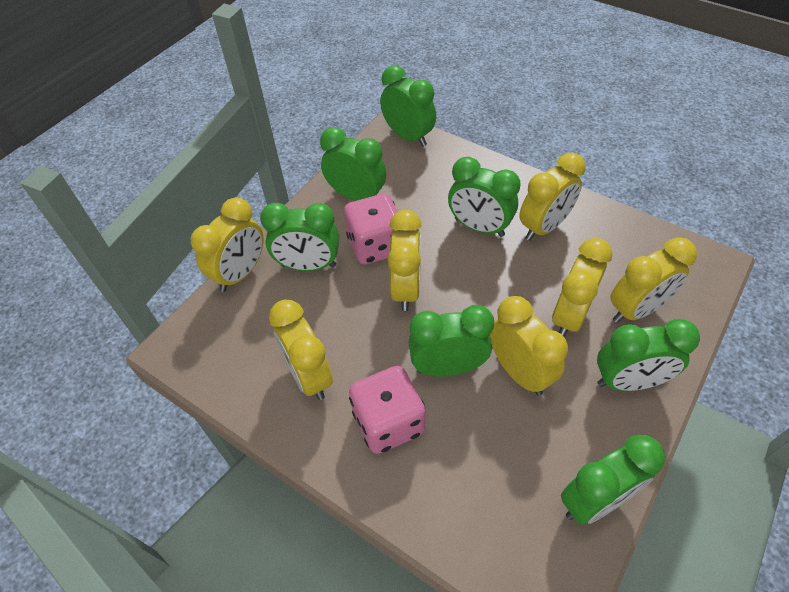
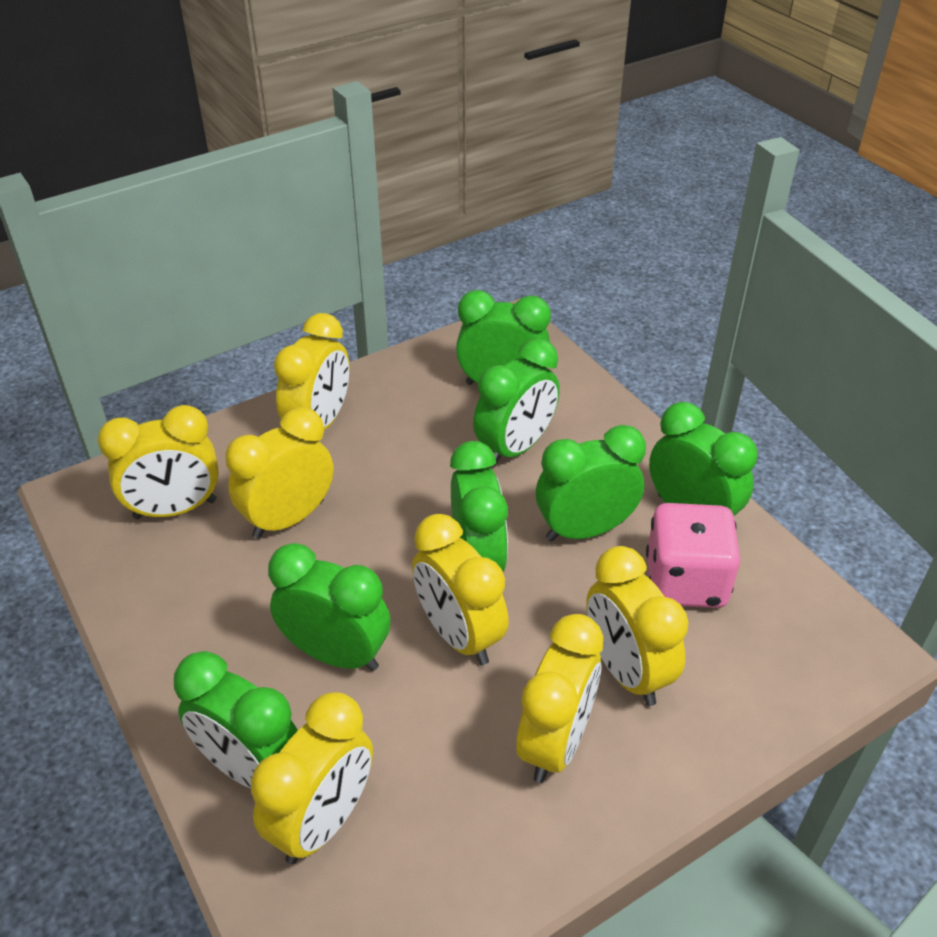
pink dice: 2 -> 1

